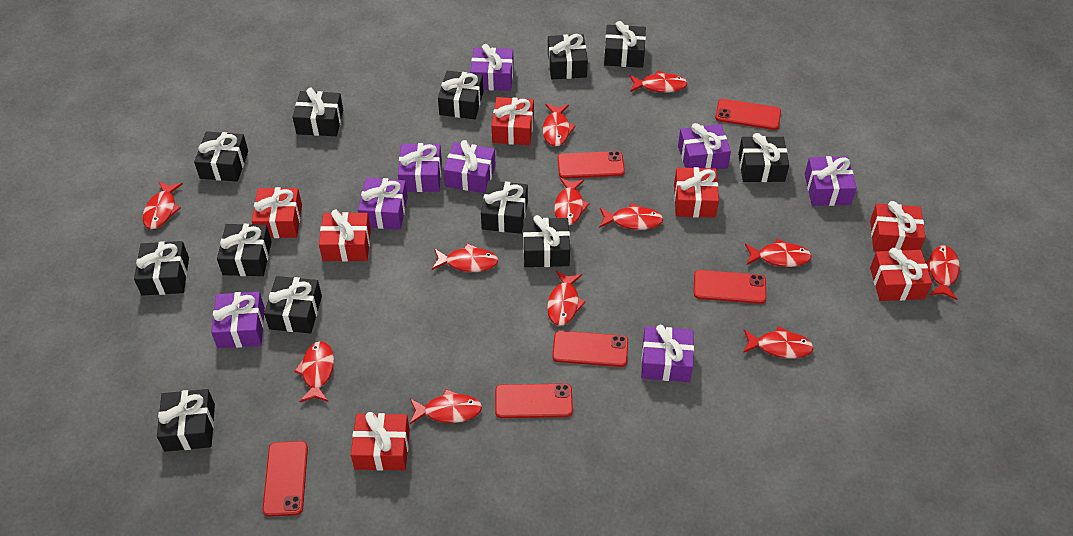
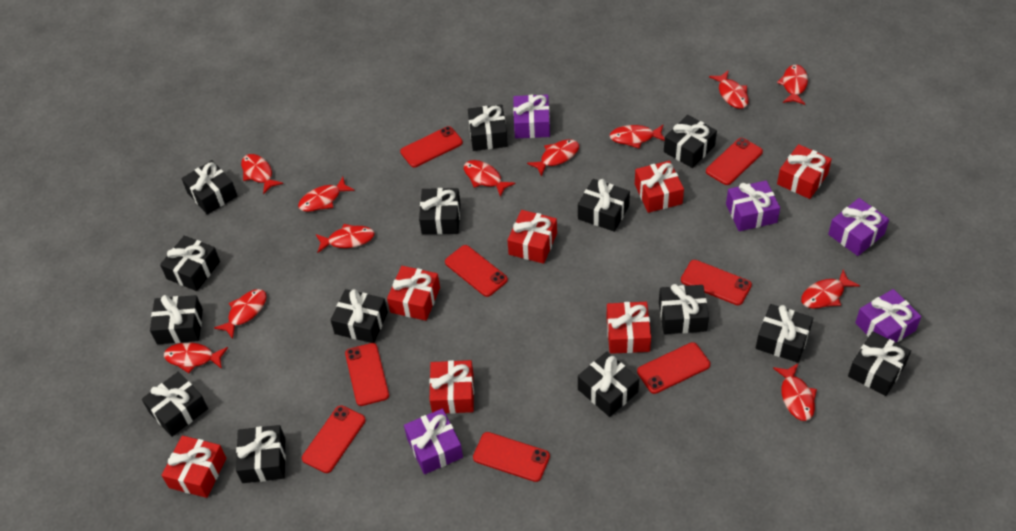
black gift: 12 -> 14
purple gift: 8 -> 5
red phone: 6 -> 8

